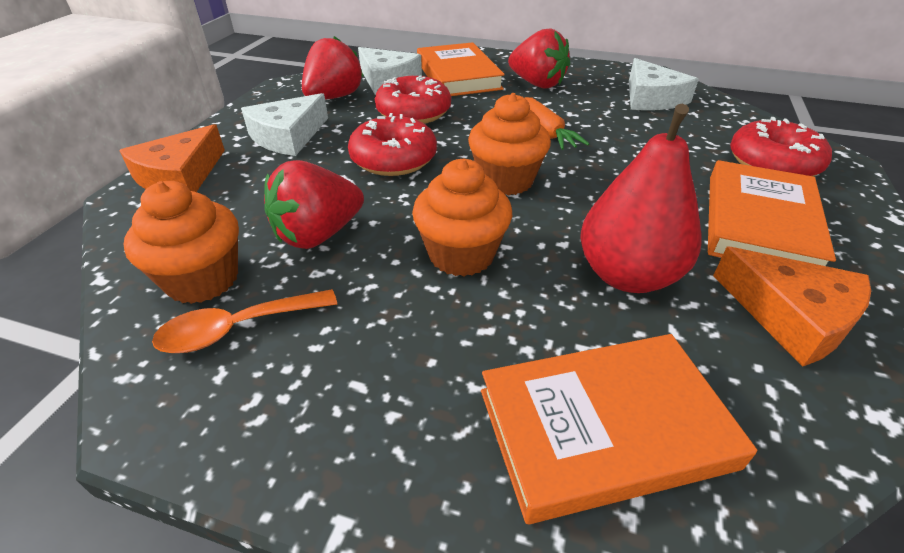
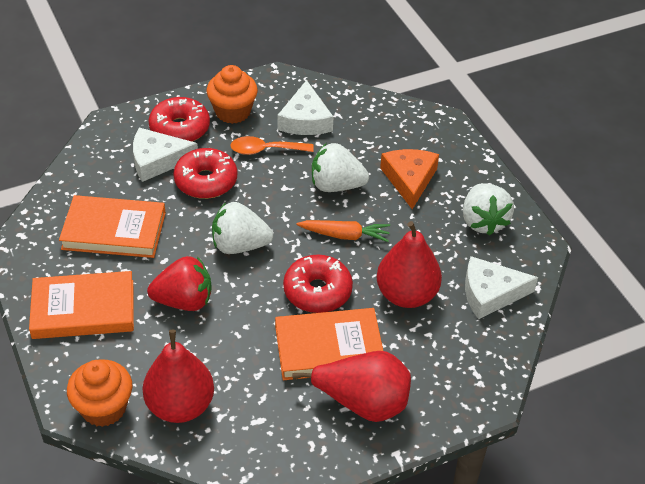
orange cheese: 2 -> 1
orange cupcake: 3 -> 2
red pear: 1 -> 3
red strawberry: 3 -> 1
white strawberry: 0 -> 3

